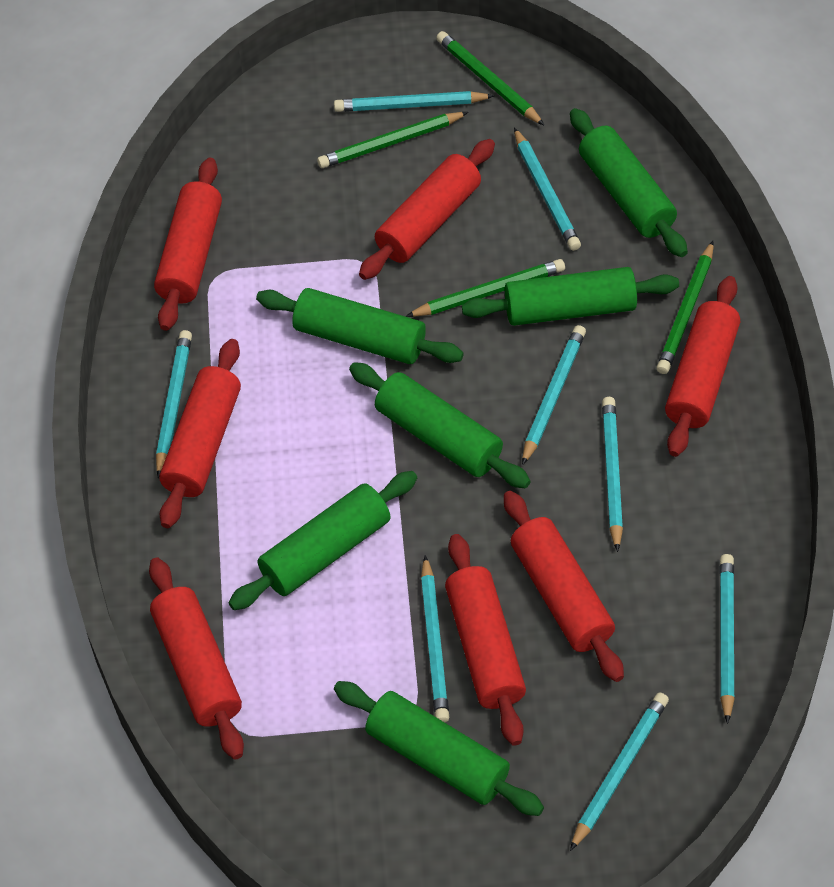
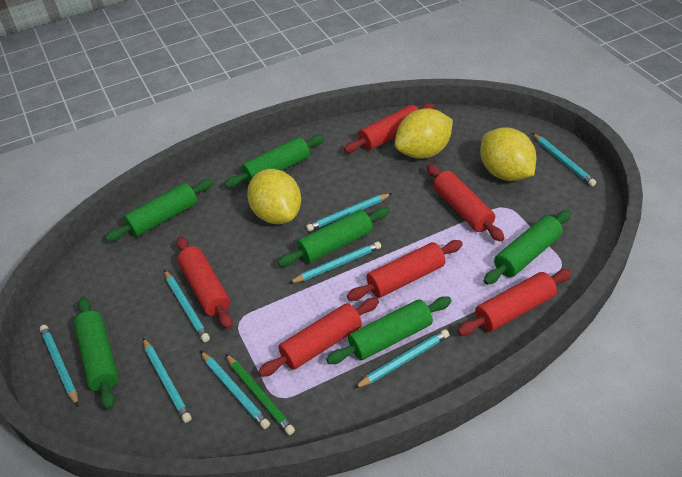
green pencil: 4 -> 1
red rolling pin: 7 -> 6
yellow lemon: 0 -> 3

